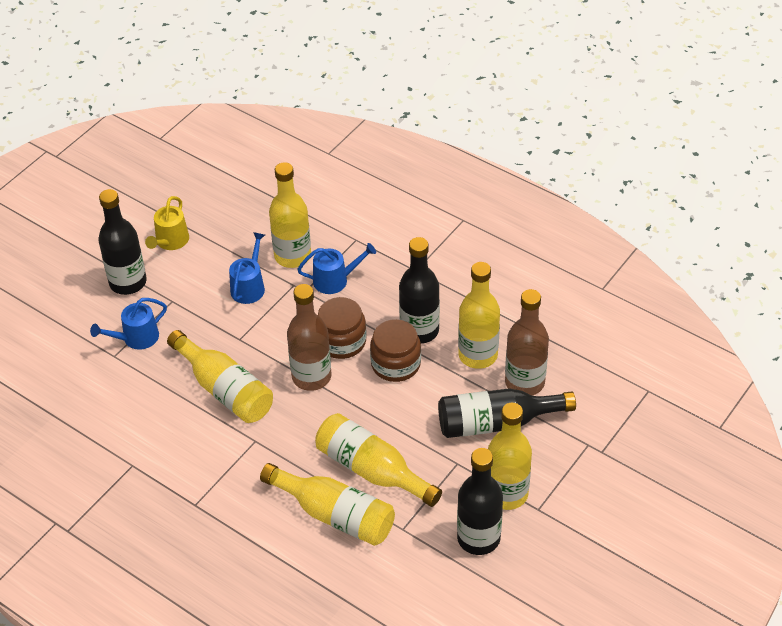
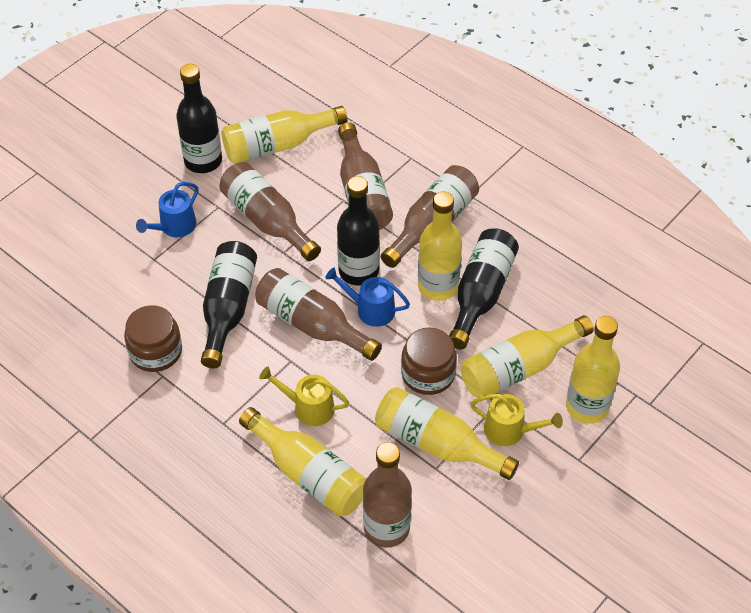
blue watering can: 3 -> 2
brown bottle: 2 -> 5
yellow watering can: 1 -> 2

